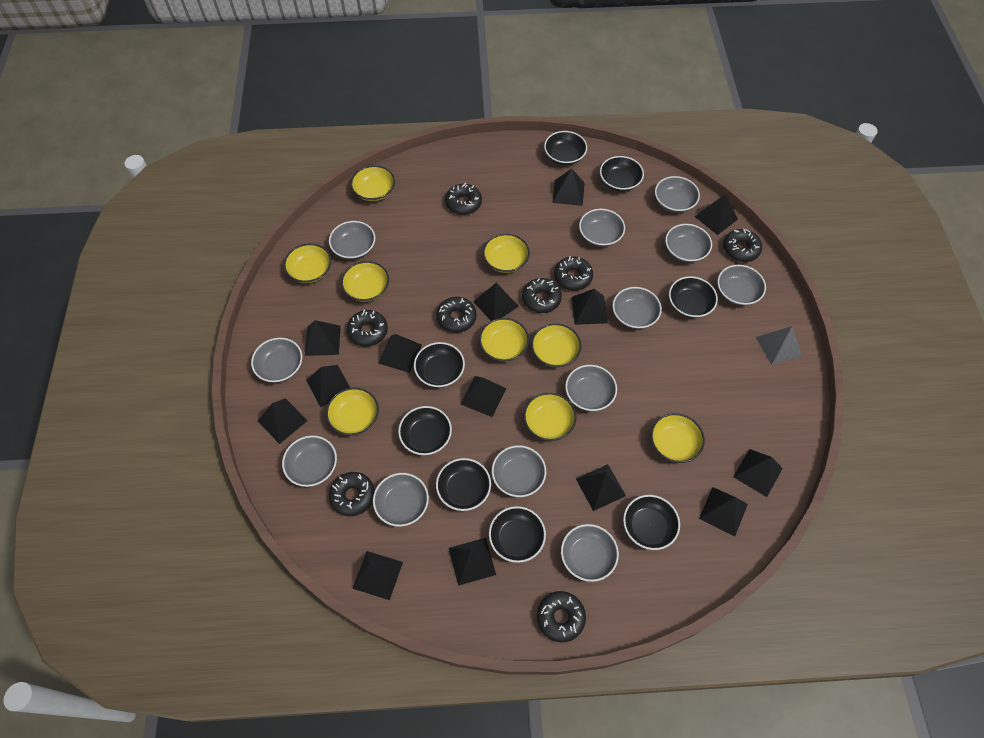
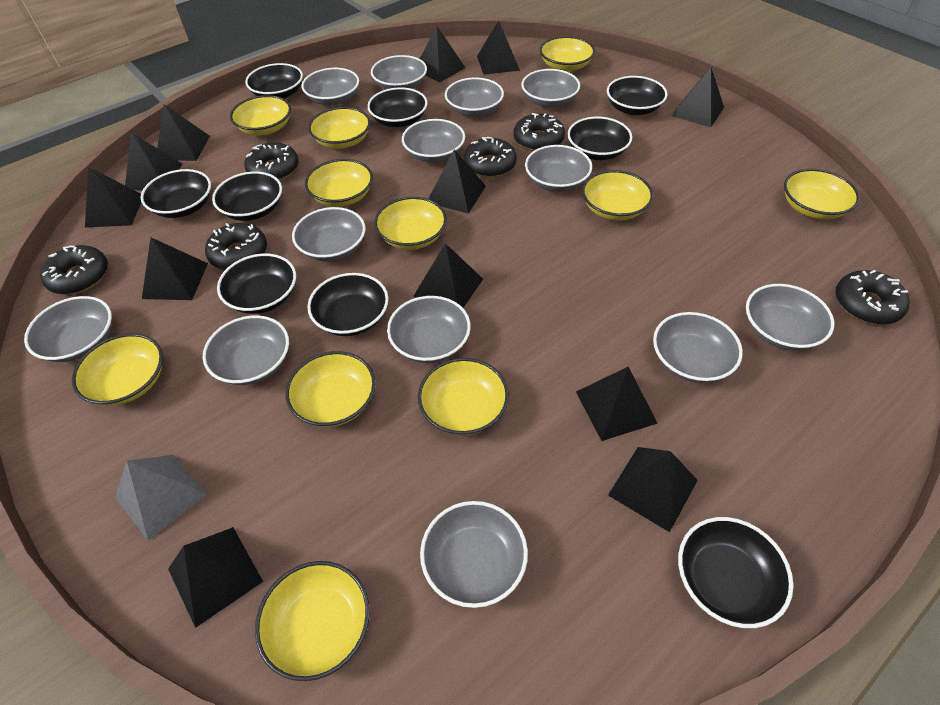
black bowl: 8 -> 9
black donut: 8 -> 6
black pyramid: 14 -> 12
grey bowl: 12 -> 13
yellow bowl: 9 -> 11

